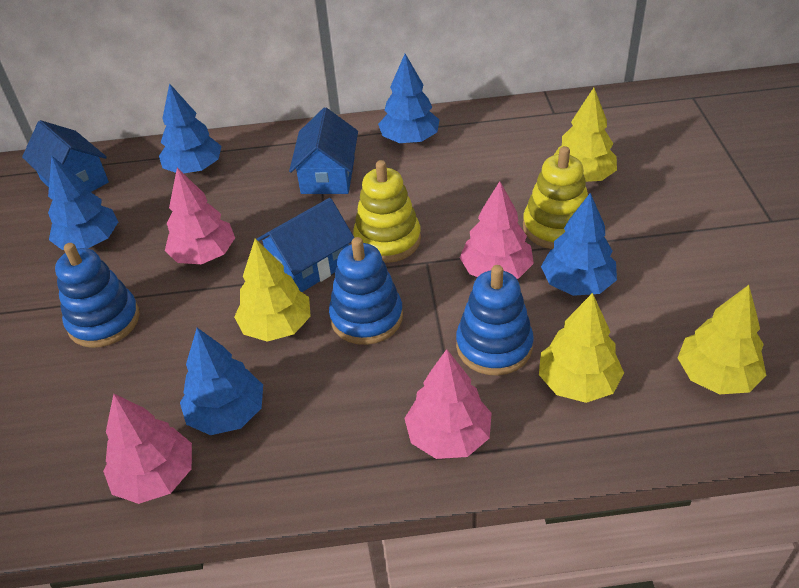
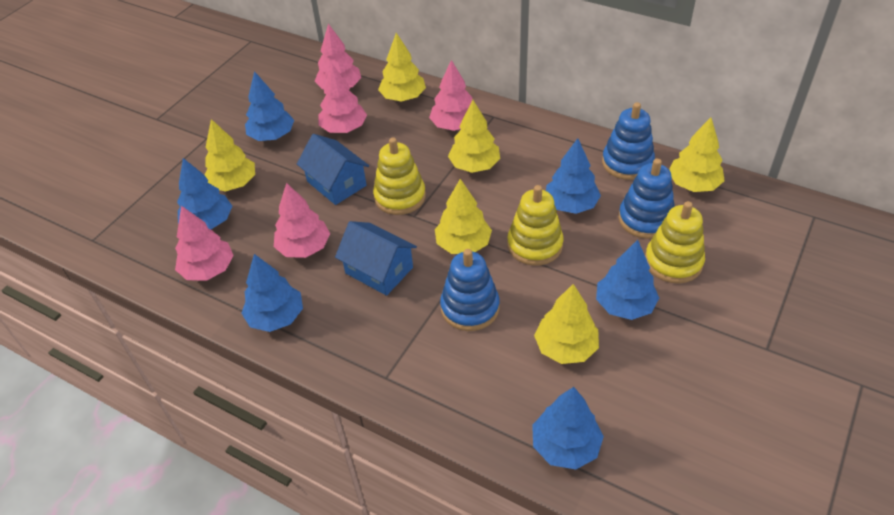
blue house: 3 -> 2
blue tree: 5 -> 6
pink tree: 4 -> 5
yellow stacking toy: 2 -> 3
yellow tree: 4 -> 6

